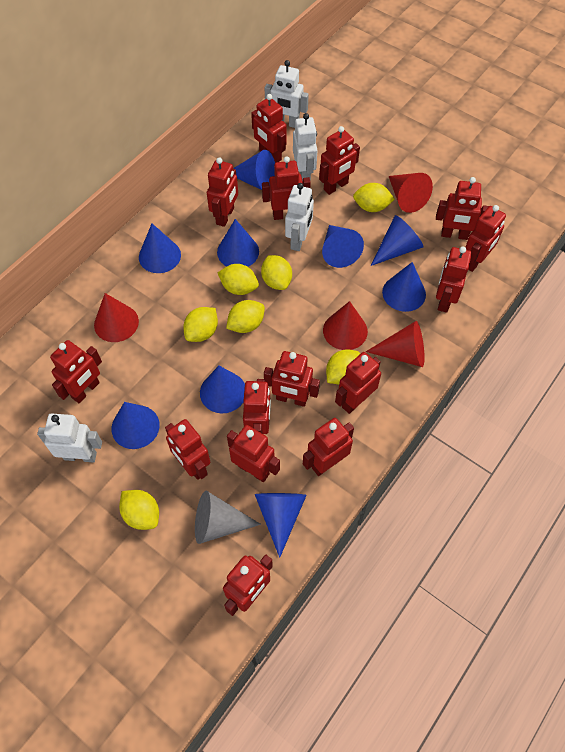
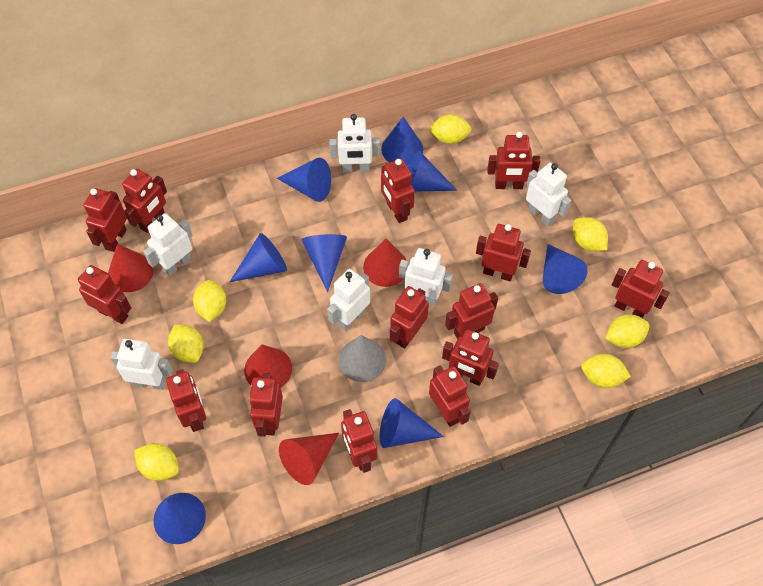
blue cone: 9 -> 8
red robot: 15 -> 14
white robot: 4 -> 6

